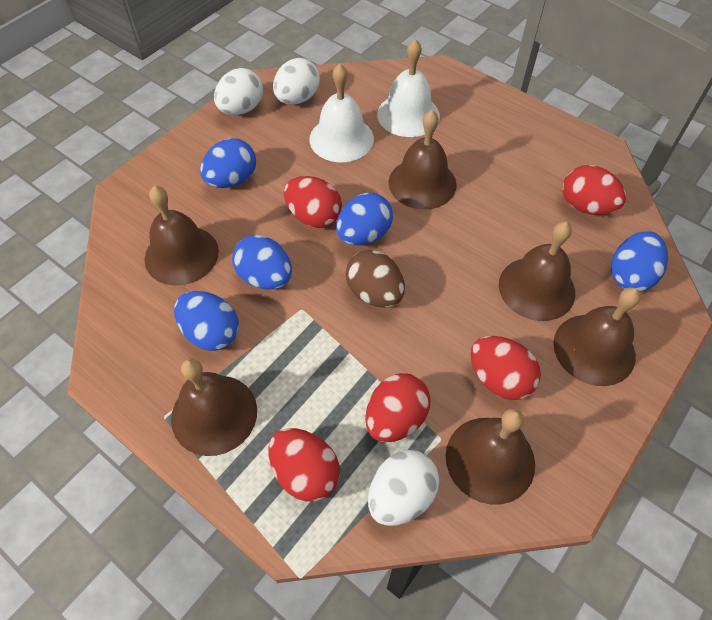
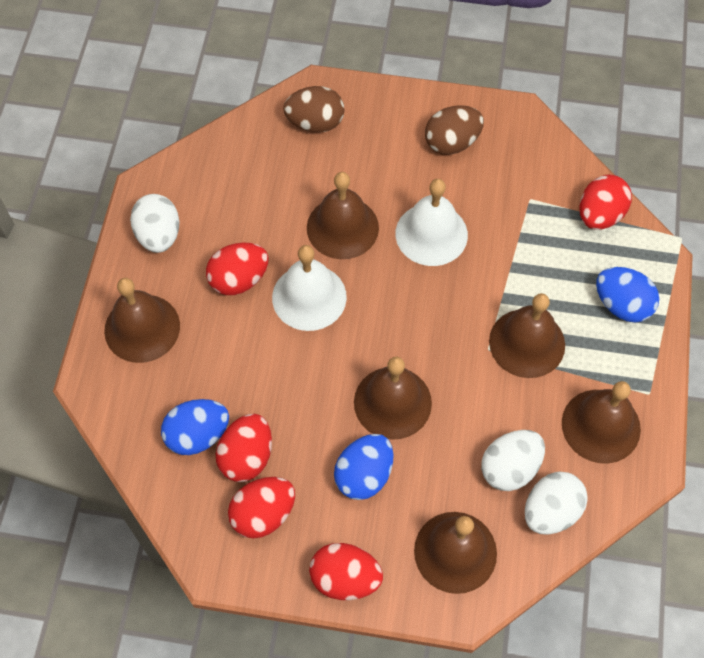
blue egg: 5 -> 3
brown egg: 1 -> 2

